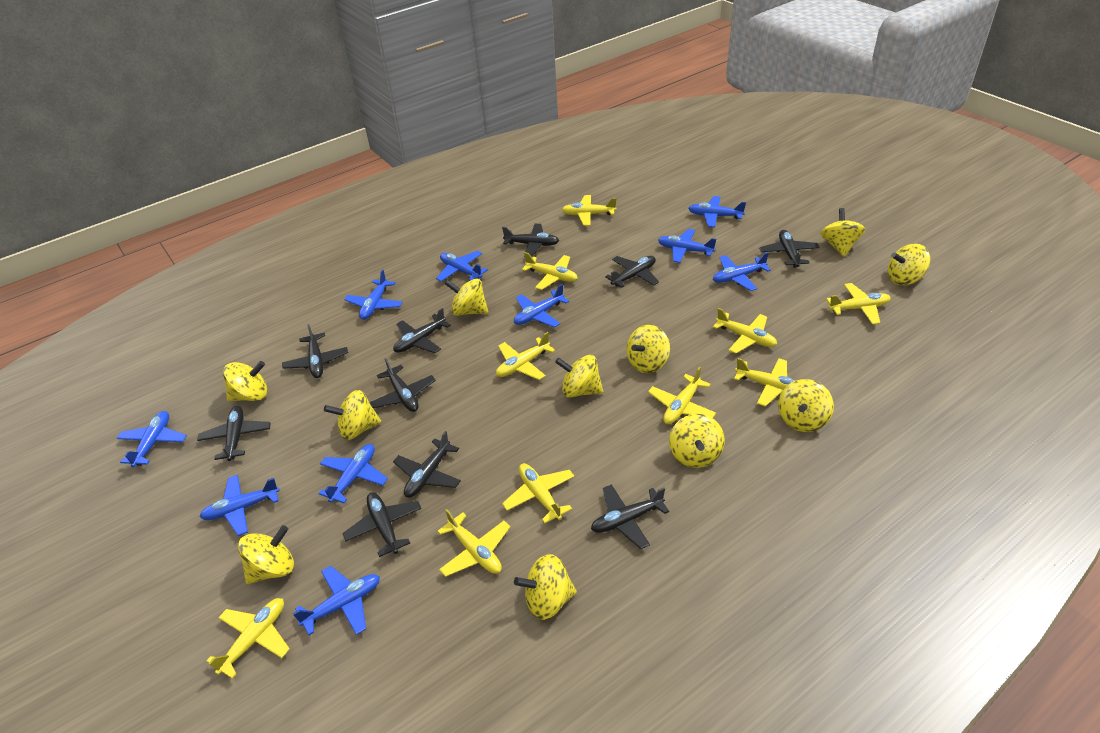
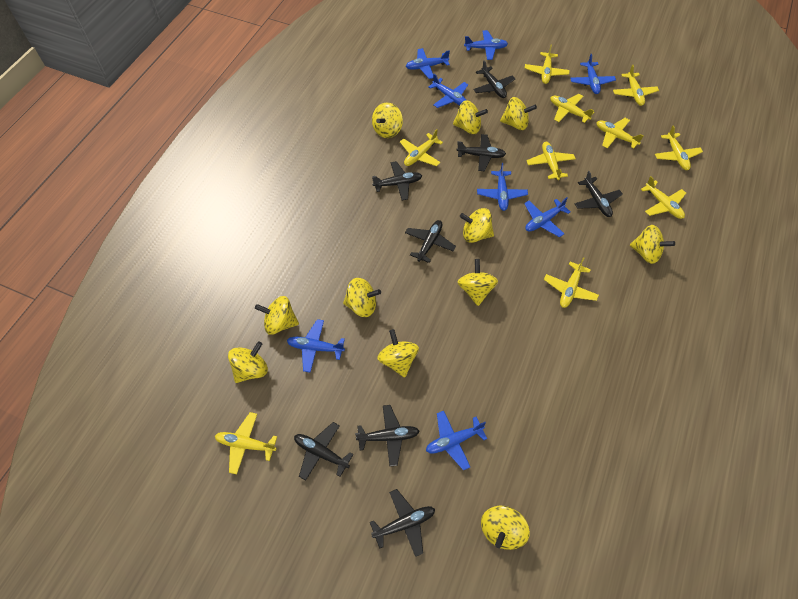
black plane: 10 -> 8
blue plane: 10 -> 8

